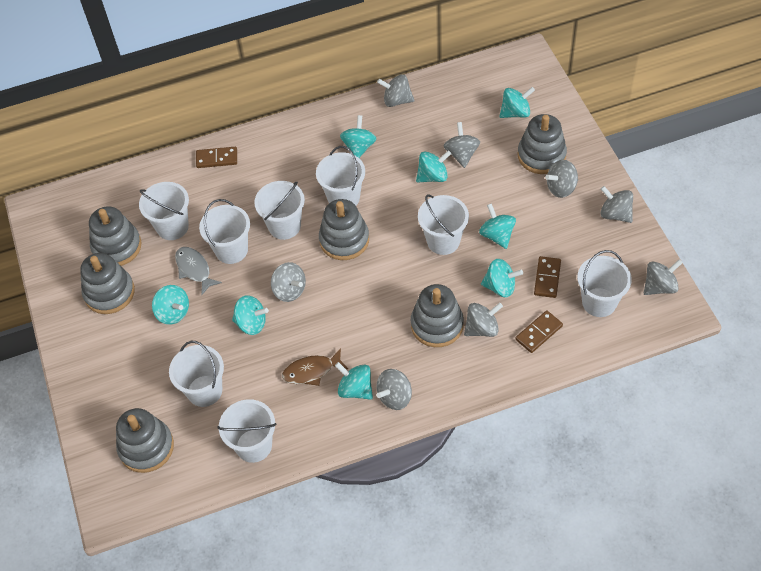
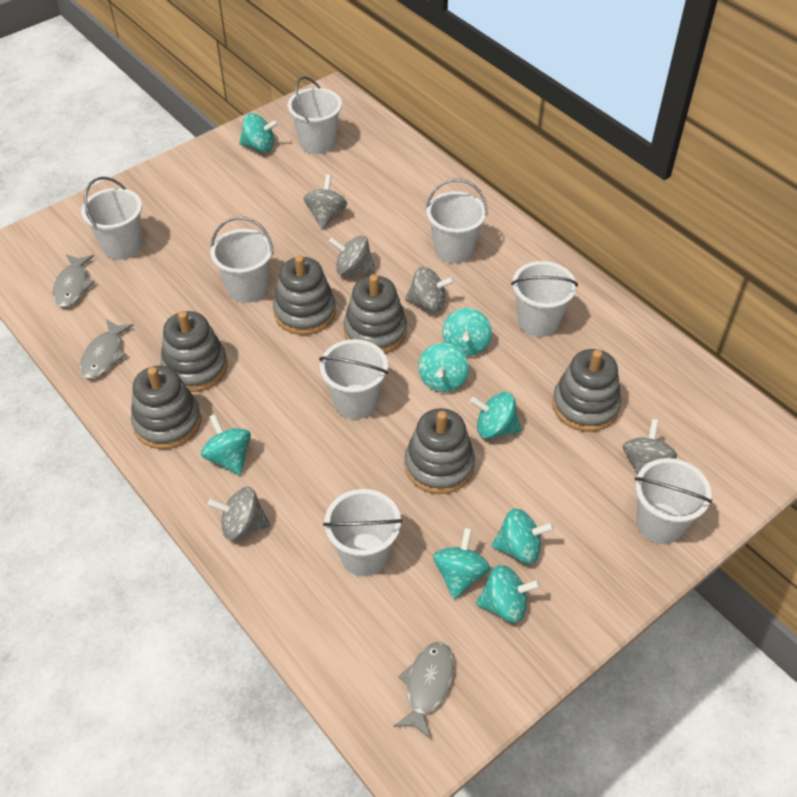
brown domino: 3 -> 0
brown fish: 1 -> 0
grey fish: 1 -> 3
grey spinning top: 8 -> 5

